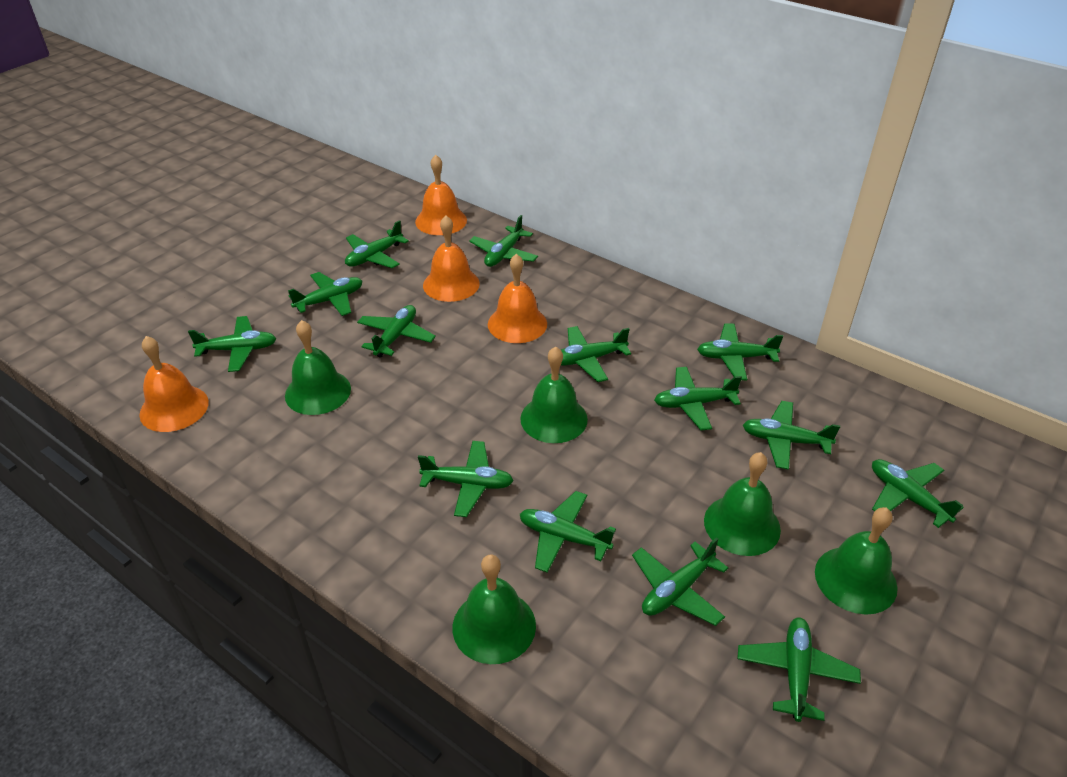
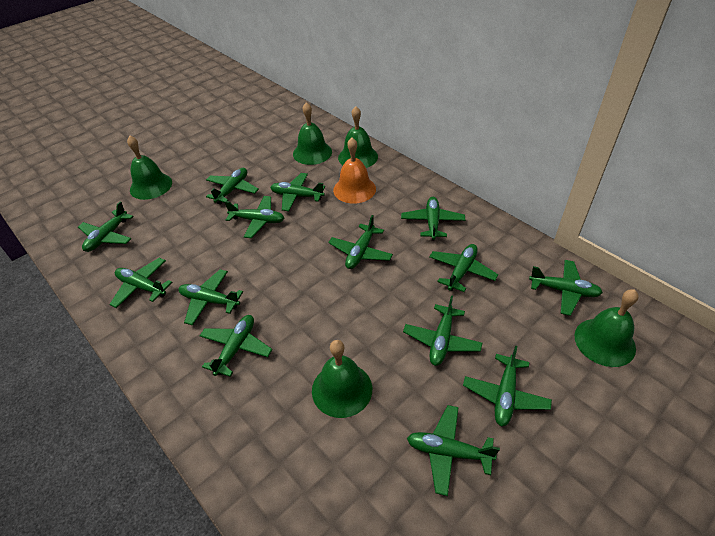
orange bell: 4 -> 1

